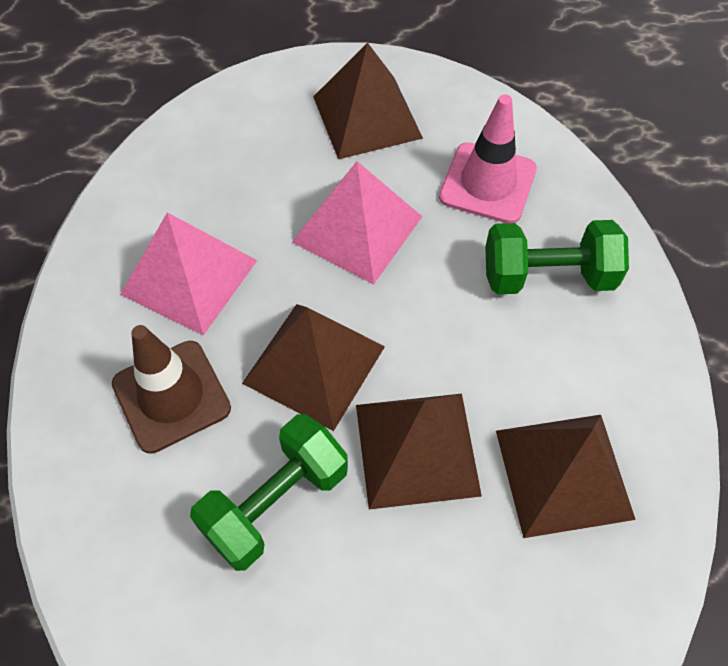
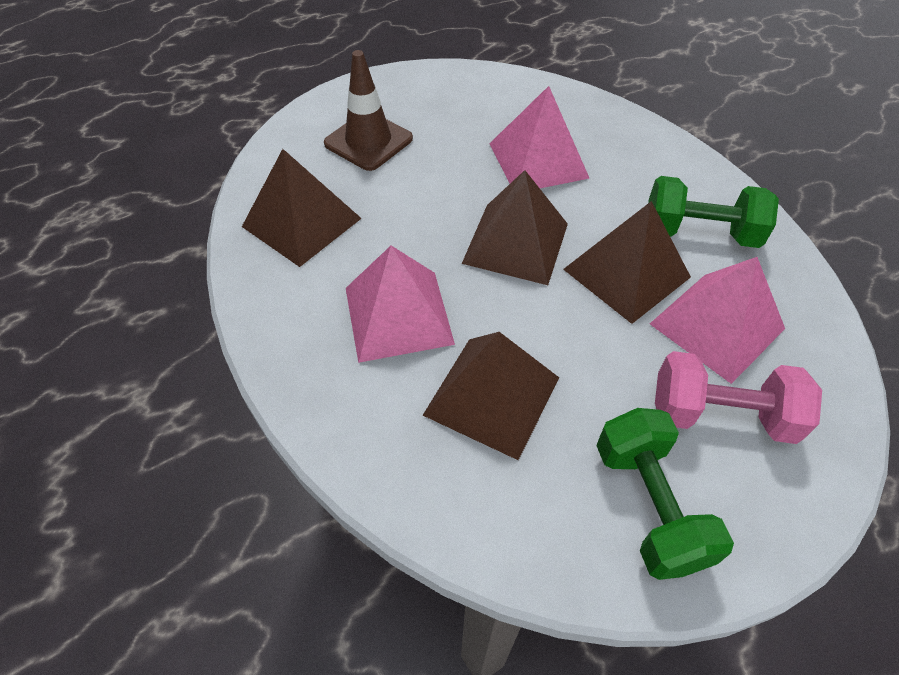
pink dumbbell: 0 -> 1
pink pyramid: 2 -> 3
pink traffic cone: 1 -> 0

